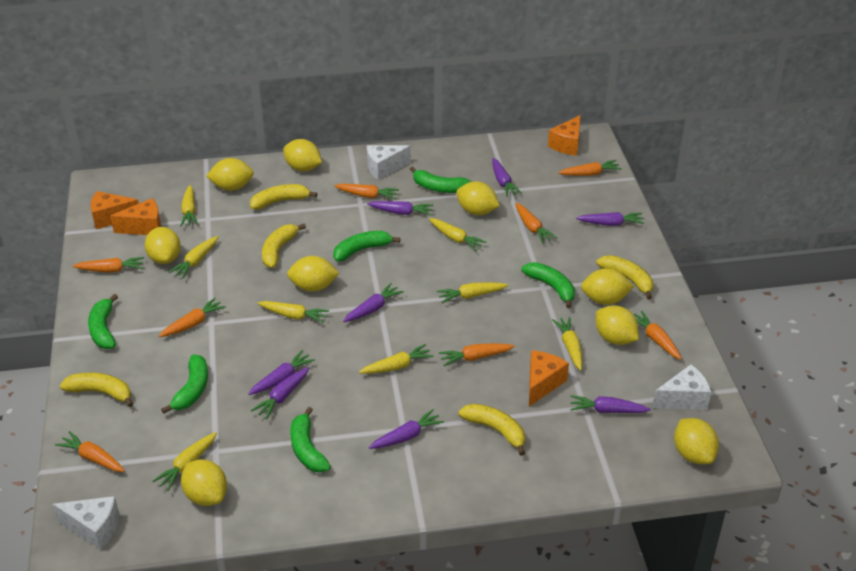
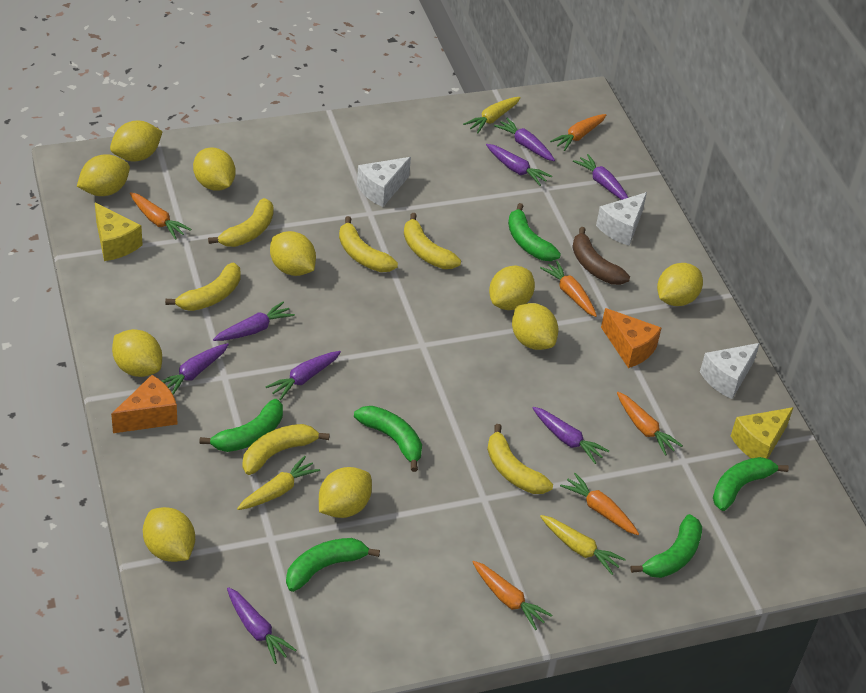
brown banana: 0 -> 1
orange carrot: 8 -> 6
orange cheese: 4 -> 2
yellow banana: 5 -> 6
yellow carrot: 8 -> 3
yellow cheese: 0 -> 2
yellow lemon: 9 -> 10

